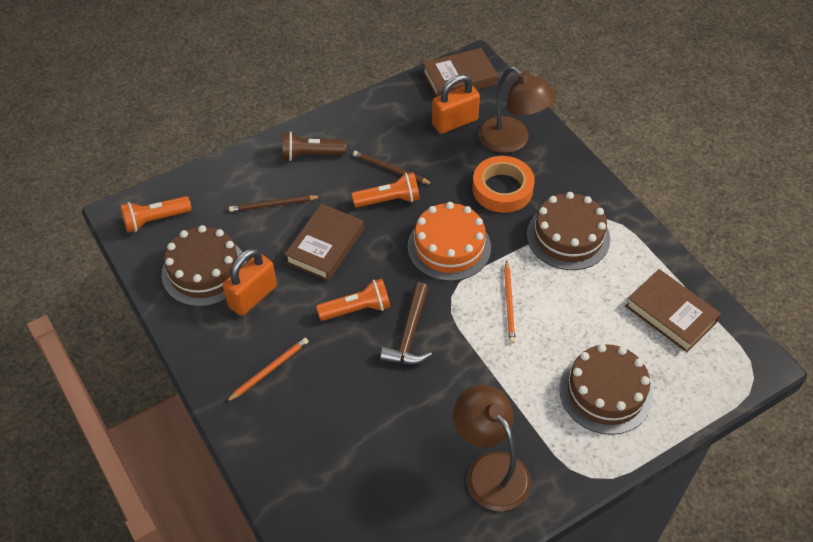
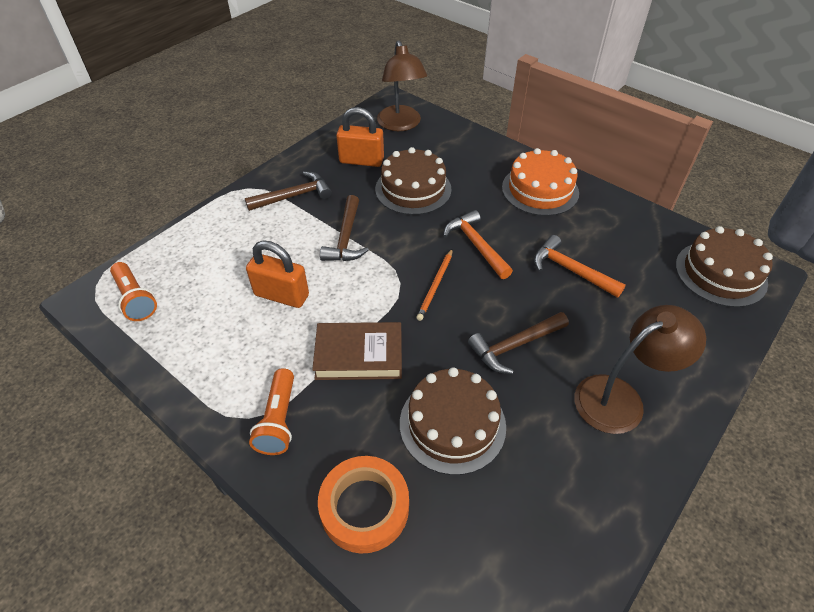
brown book: 3 -> 1
brown flashlight: 1 -> 0
brown hammer: 1 -> 3
brown pencil: 2 -> 0
orange flashlight: 3 -> 2
orange hammer: 0 -> 2
orange pencil: 2 -> 1

